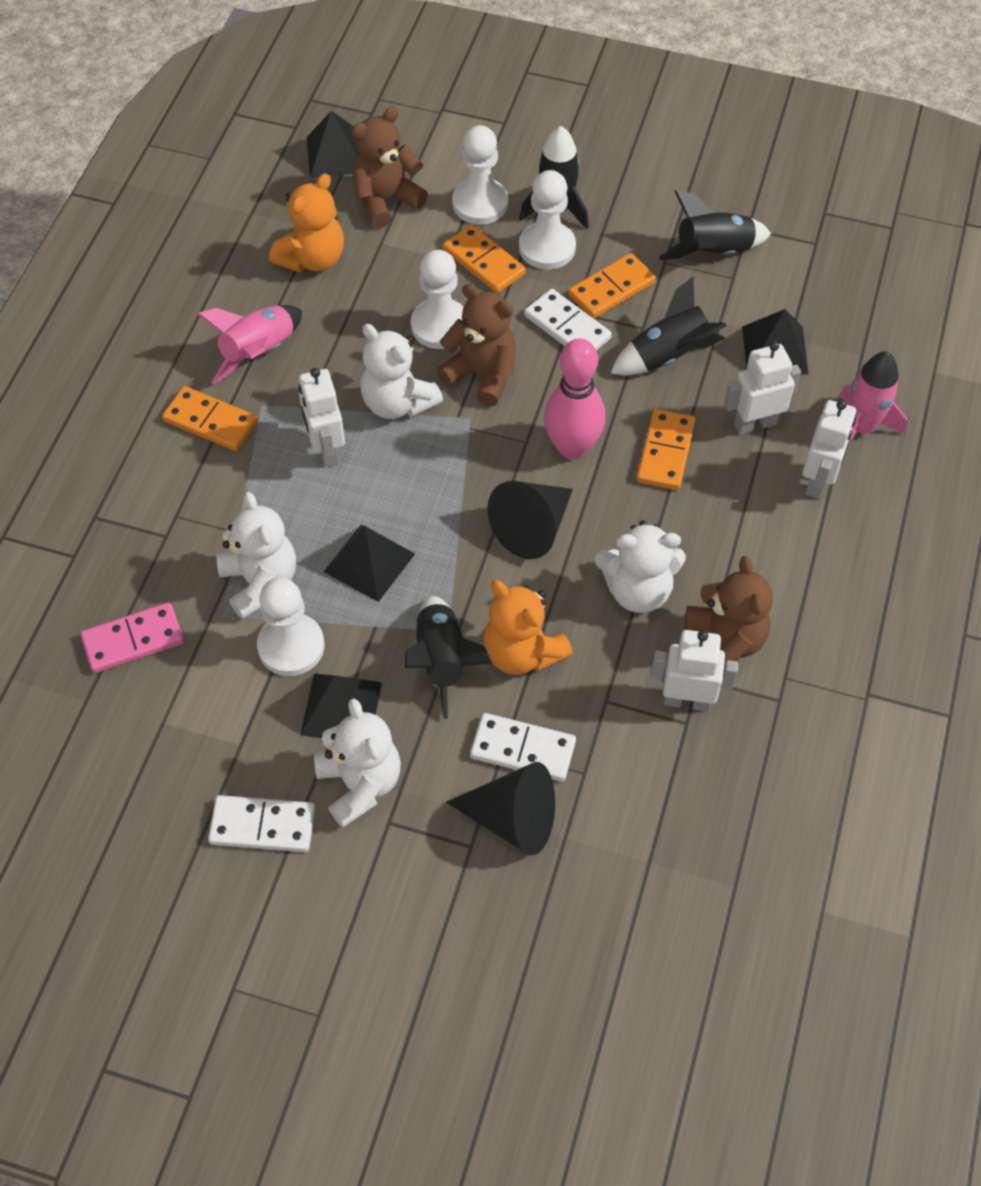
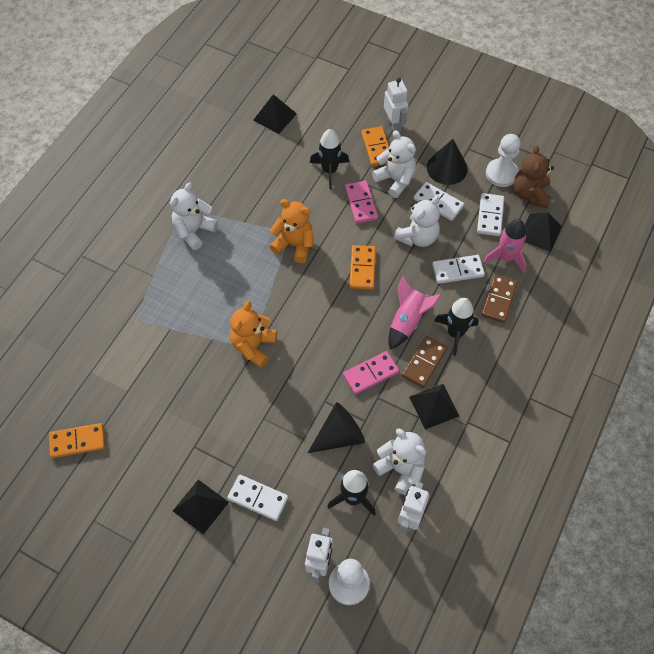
black rocket: 4 -> 3
brown domino: 0 -> 2
brown teddy bear: 3 -> 1
orange domino: 4 -> 3
pink bowling pin: 1 -> 0
pink domino: 1 -> 2
white domino: 3 -> 4
white pawn: 4 -> 2
white robot: 4 -> 3

